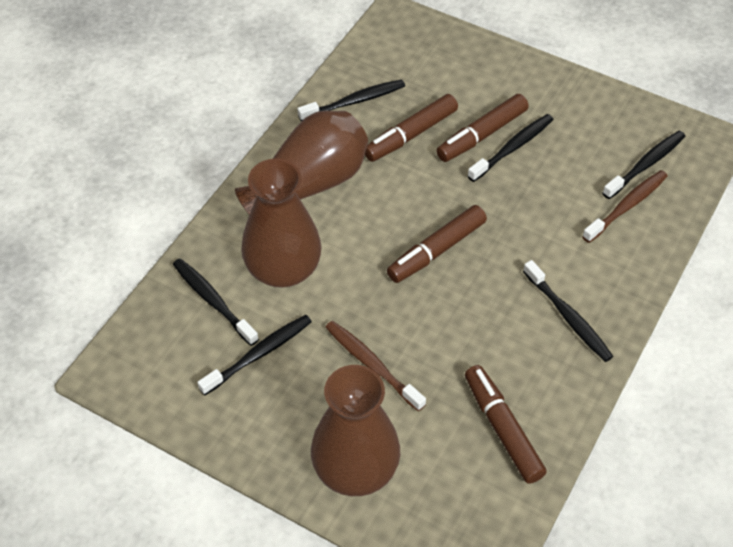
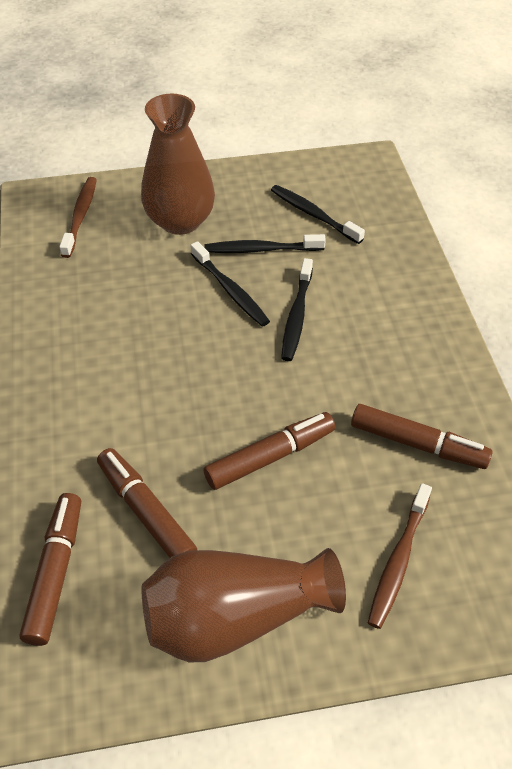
black toothbrush: 6 -> 4
brown vase: 3 -> 2

